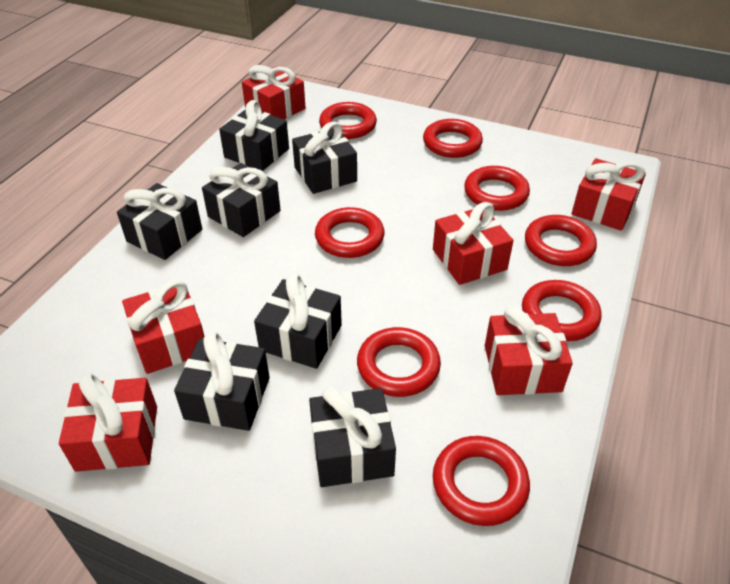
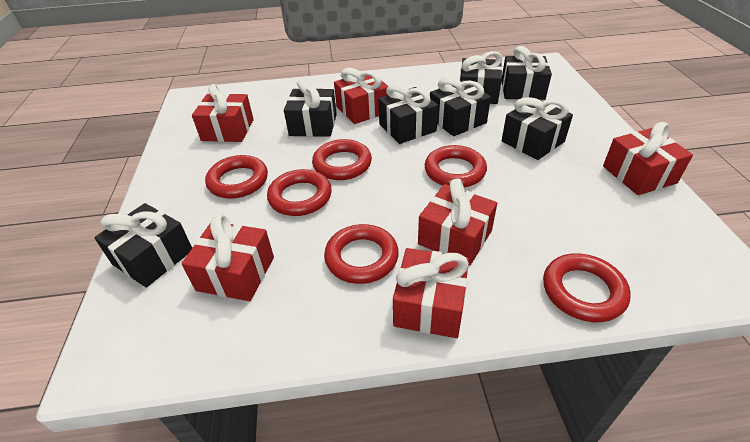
red ring: 8 -> 6

